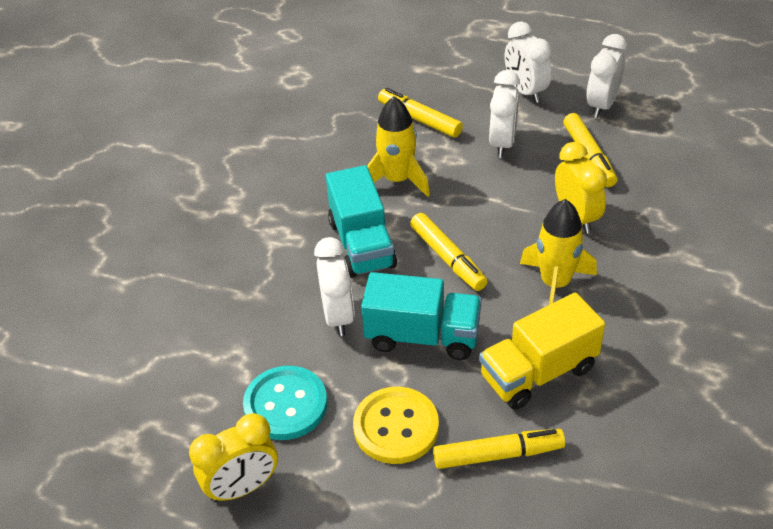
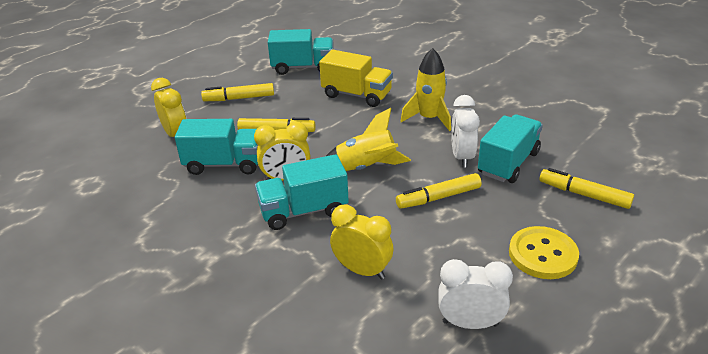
turquoise button: 1 -> 0
turquoise truck: 2 -> 4
white clock: 4 -> 2
yellow clock: 2 -> 3

